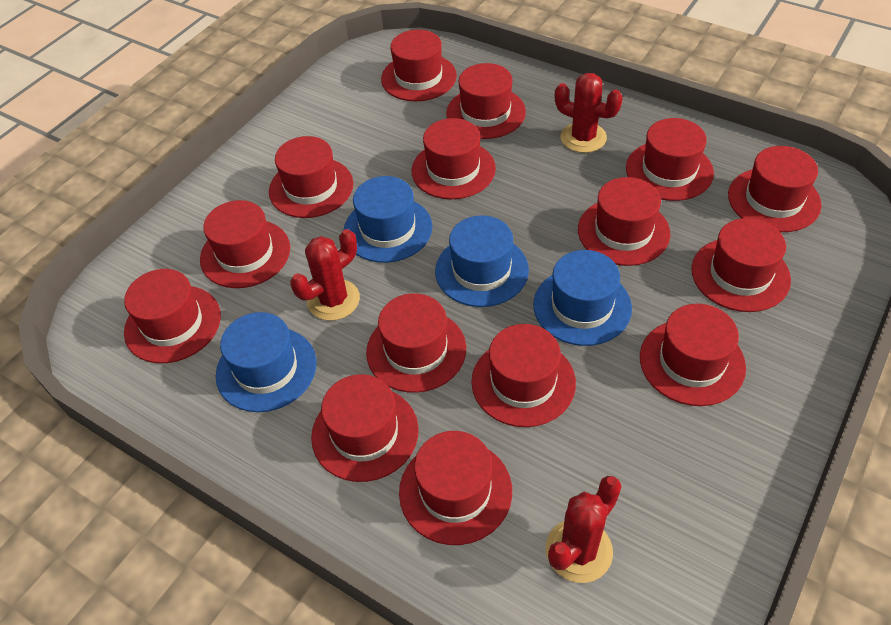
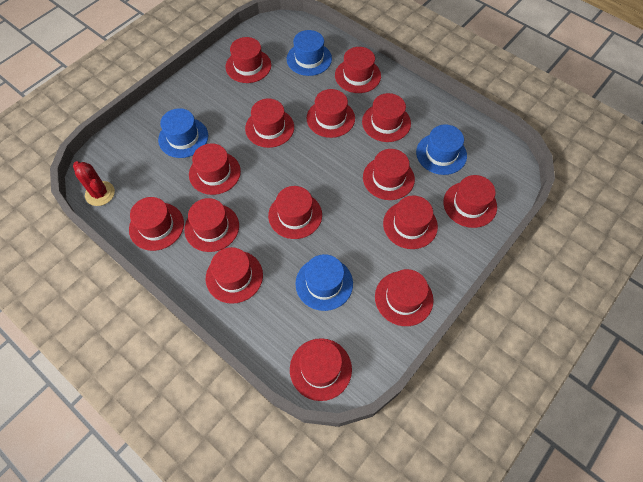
red cactus: 3 -> 1

